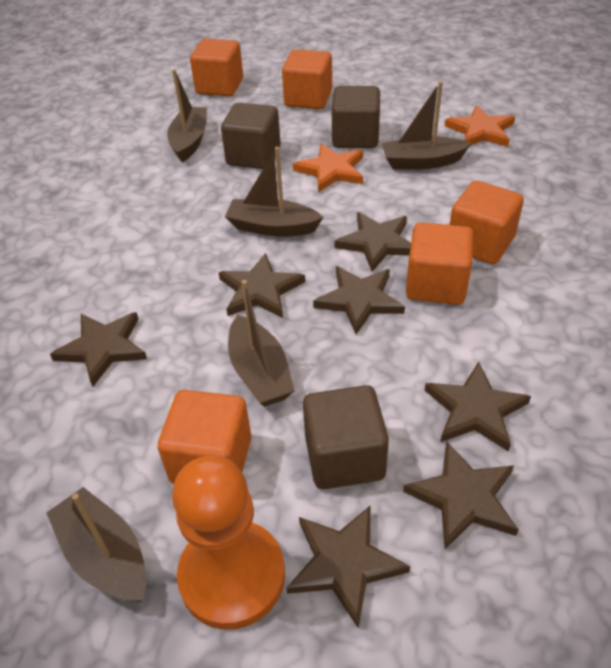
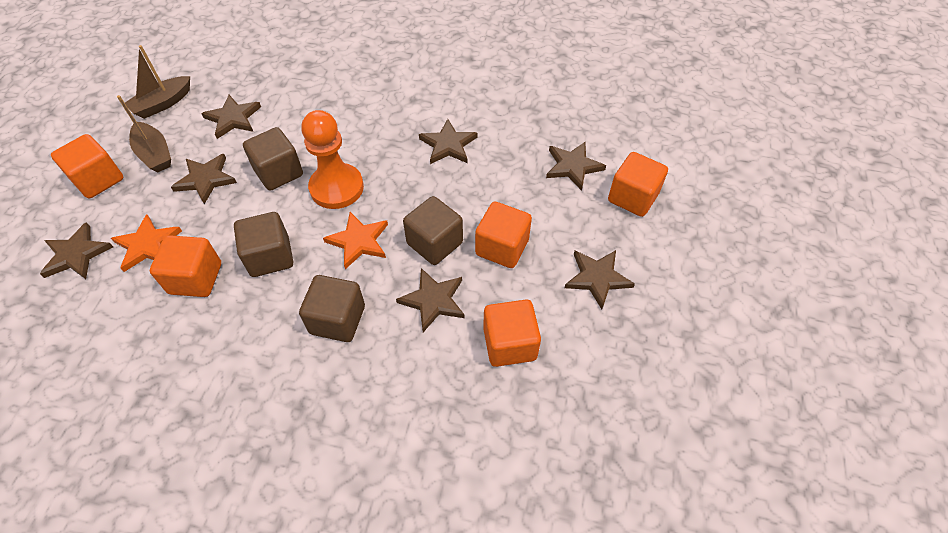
brown boat: 5 -> 2
brown cube: 3 -> 4

